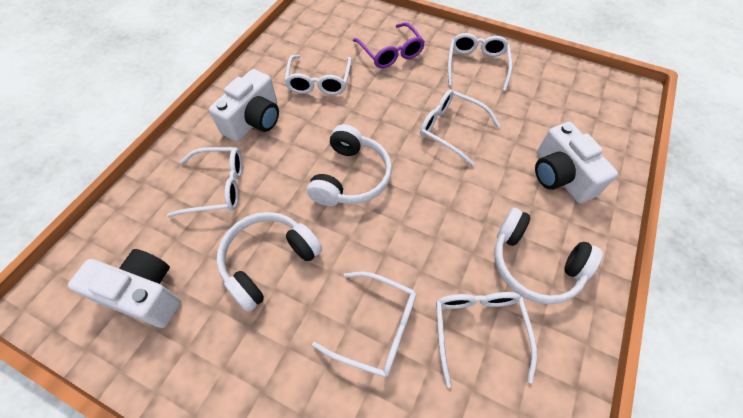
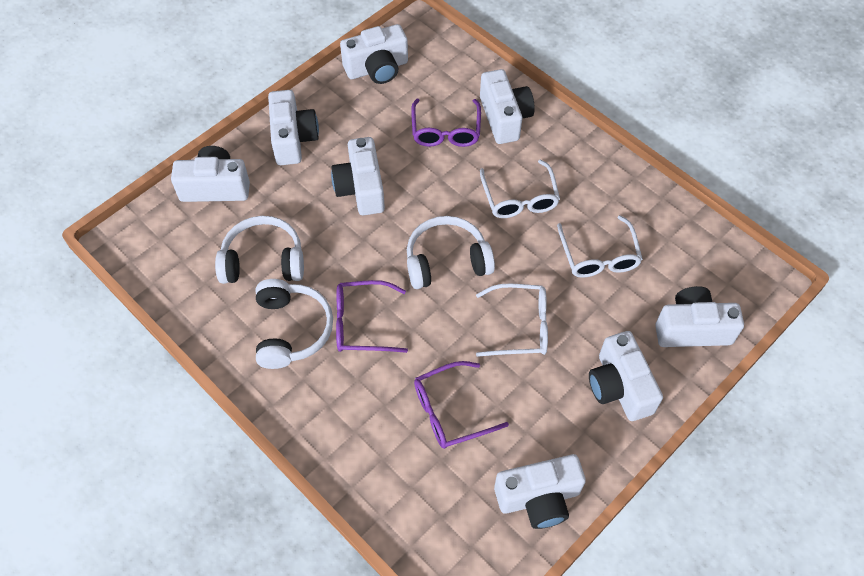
purple glasses: 1 -> 3
white camera: 3 -> 8
white glasses: 6 -> 3

